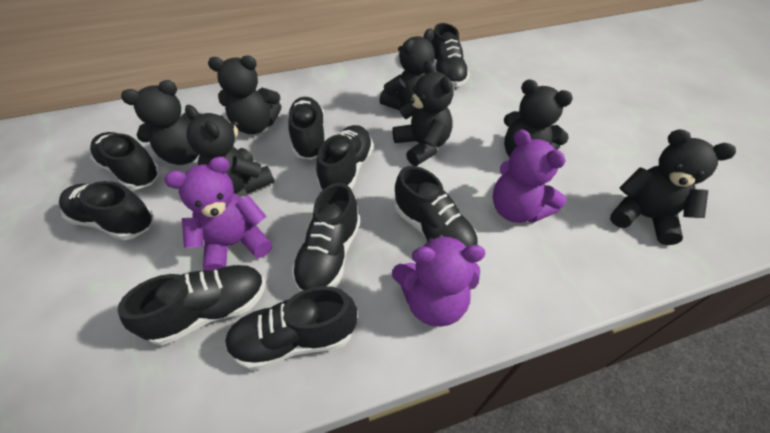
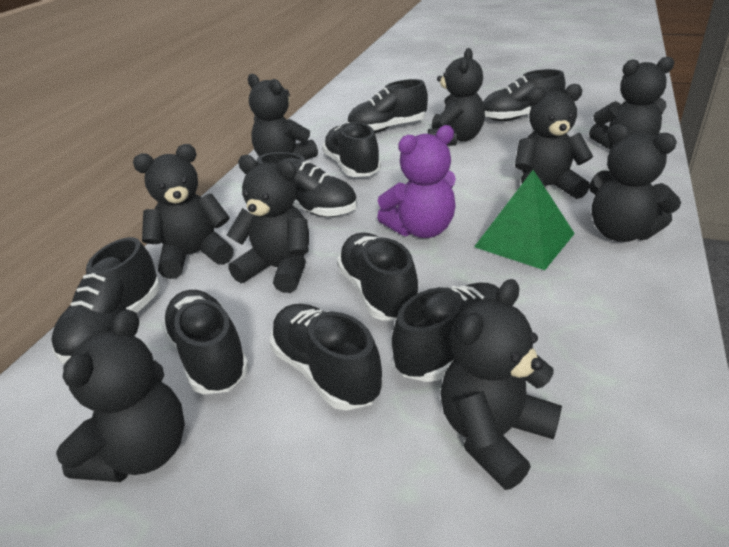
black teddy bear: 7 -> 9
green pyramid: 0 -> 1
purple teddy bear: 3 -> 1

